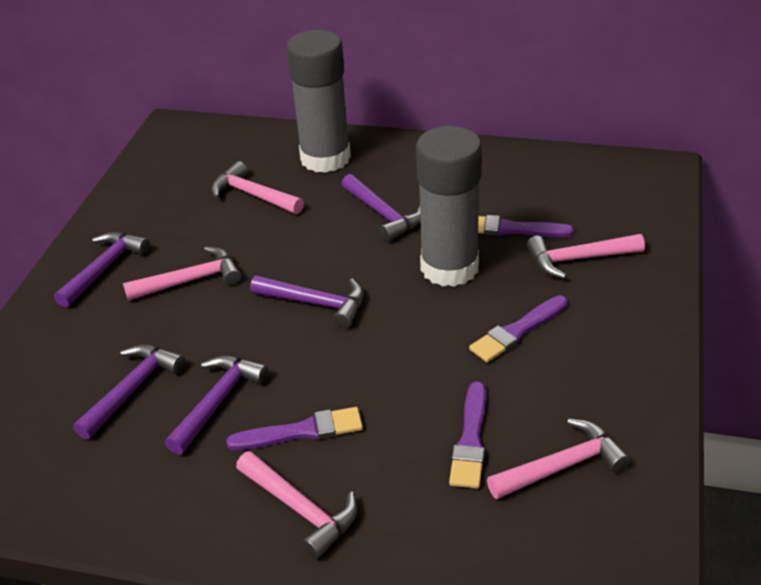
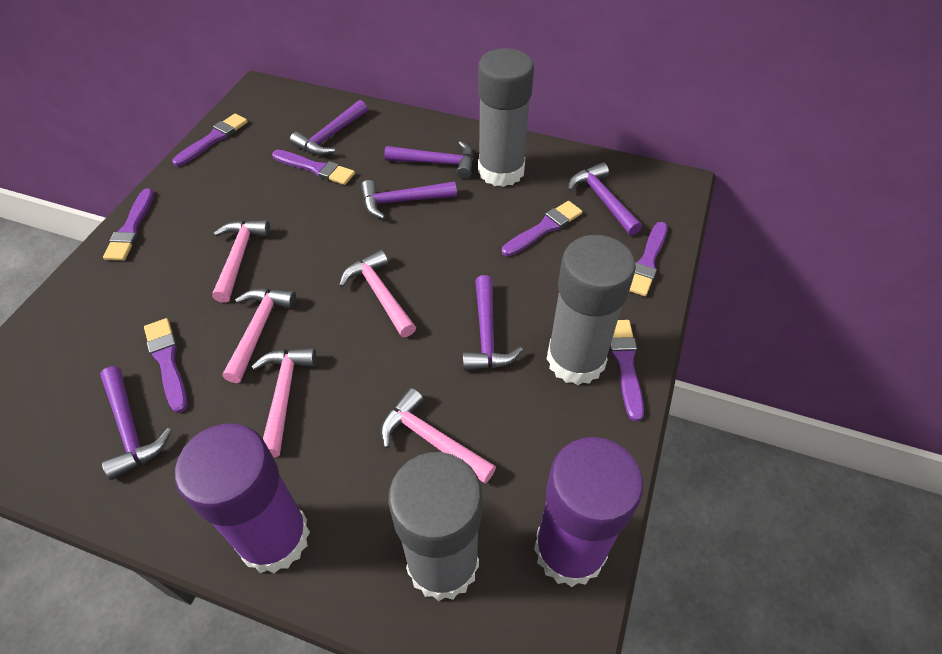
grey glue stick: 2 -> 3
purple brush: 4 -> 7
purple glue stick: 0 -> 2
purple hammer: 5 -> 6

